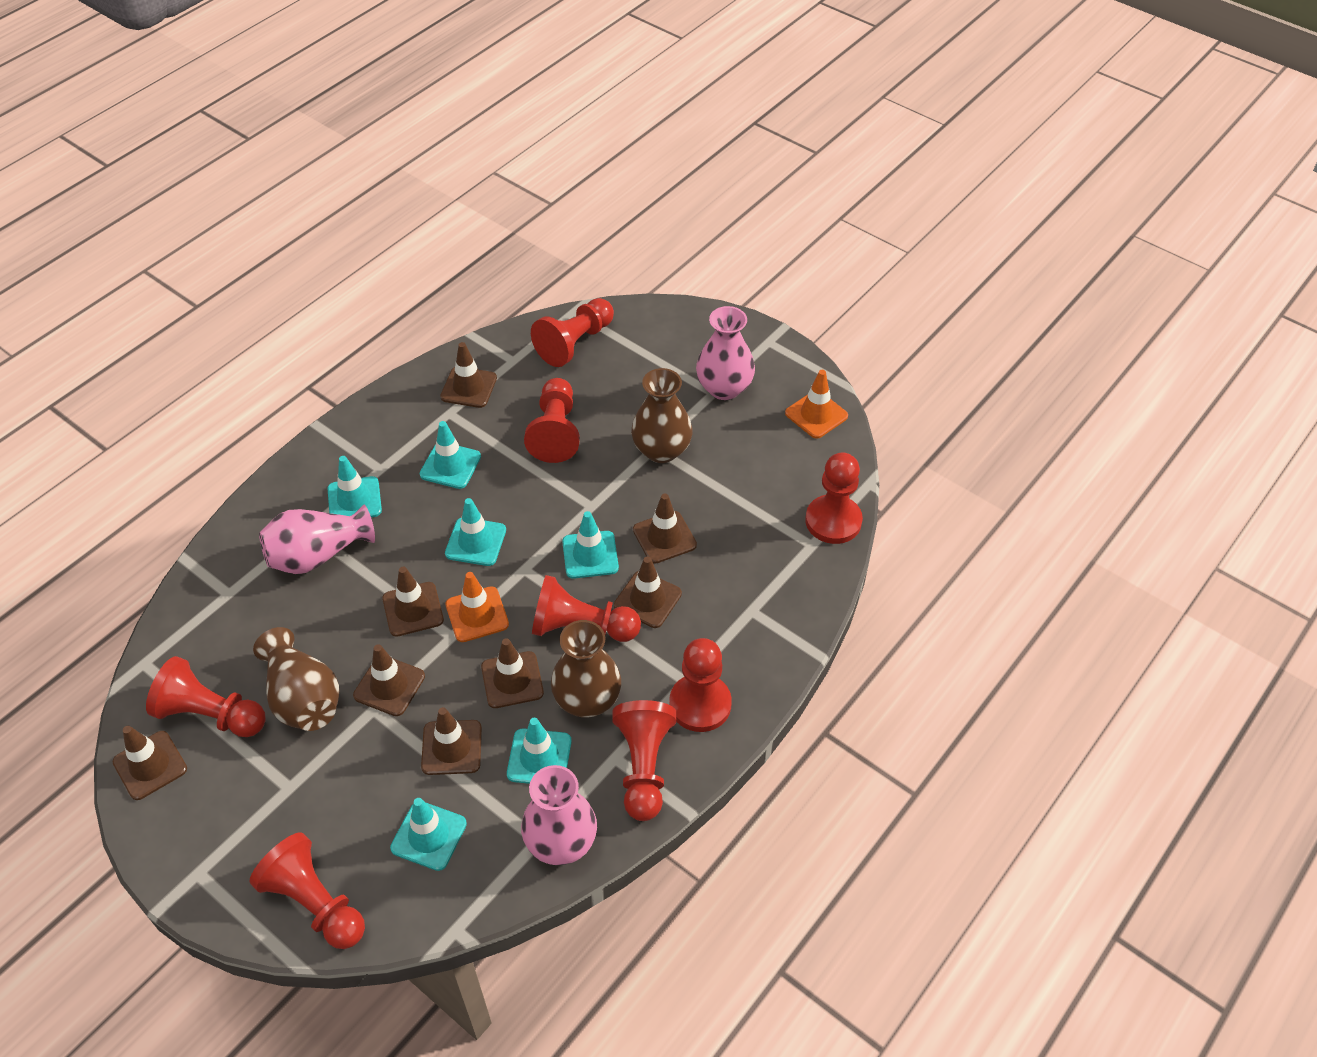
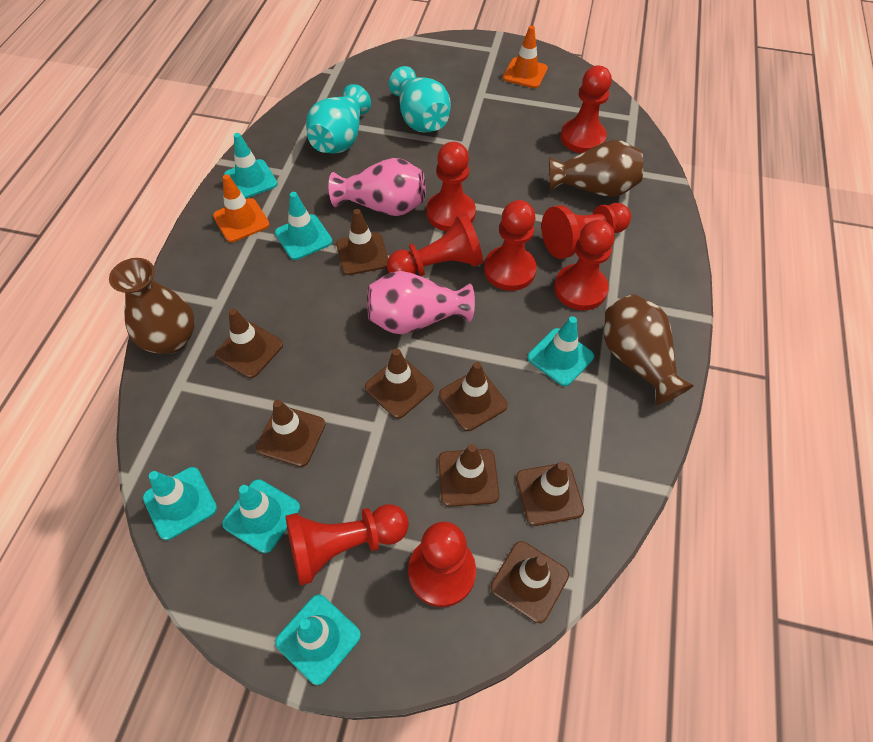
pink vase: 3 -> 2
turquoise vase: 0 -> 2

